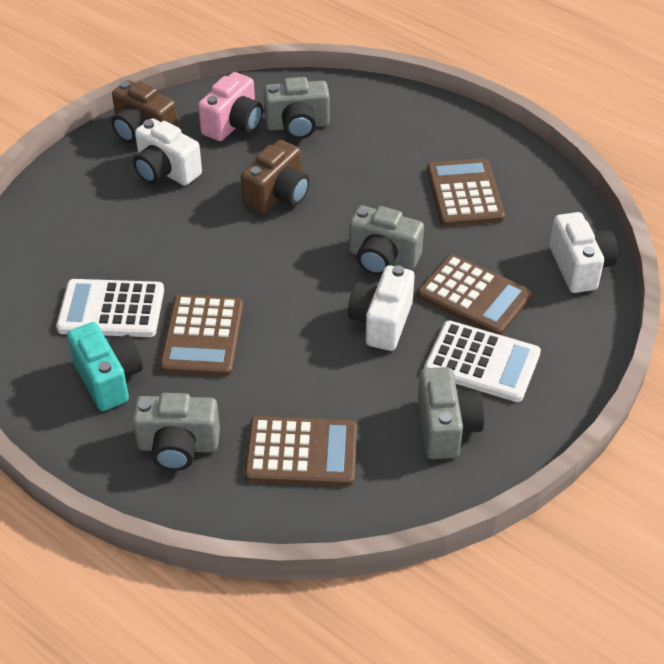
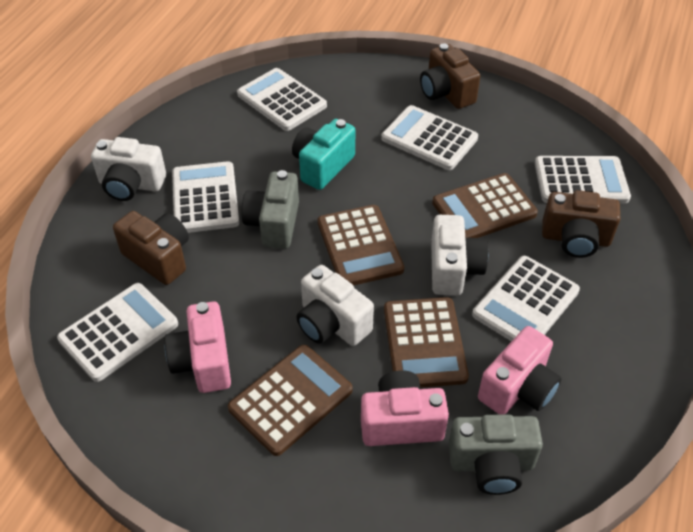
brown camera: 2 -> 3
grey camera: 4 -> 2
pink camera: 1 -> 3
white calculator: 2 -> 6

